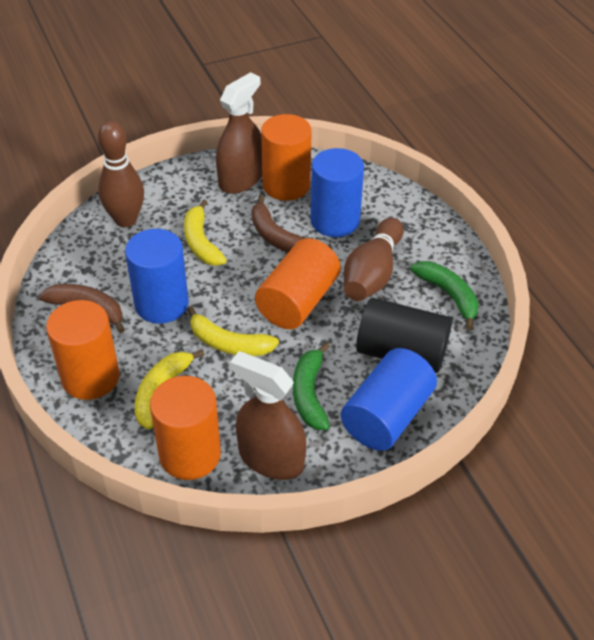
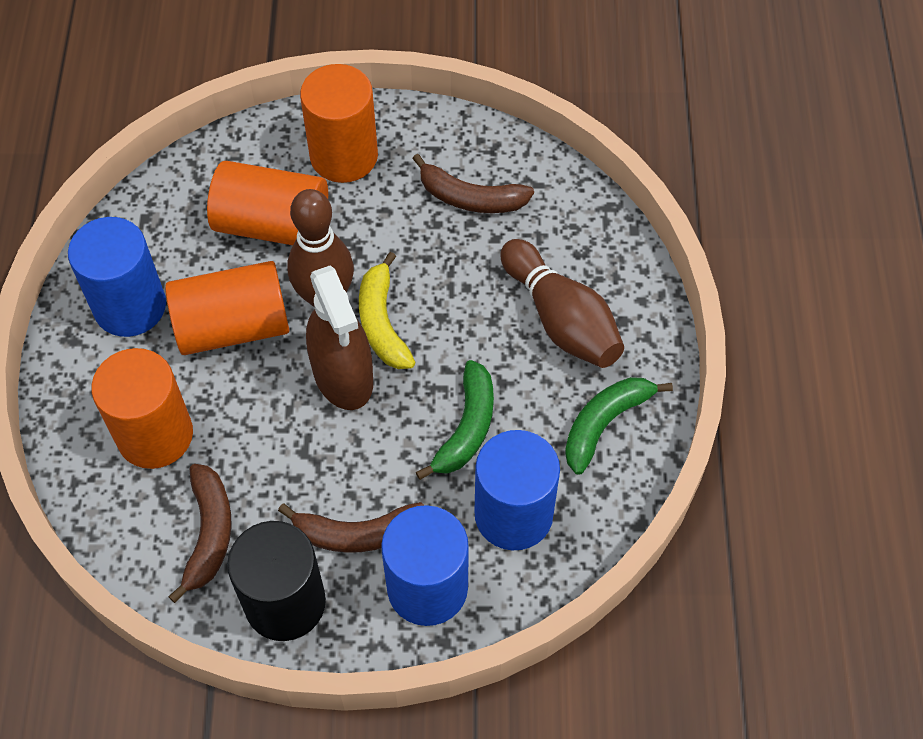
brown banana: 2 -> 3
brown spray bottle: 2 -> 1
yellow banana: 3 -> 1

